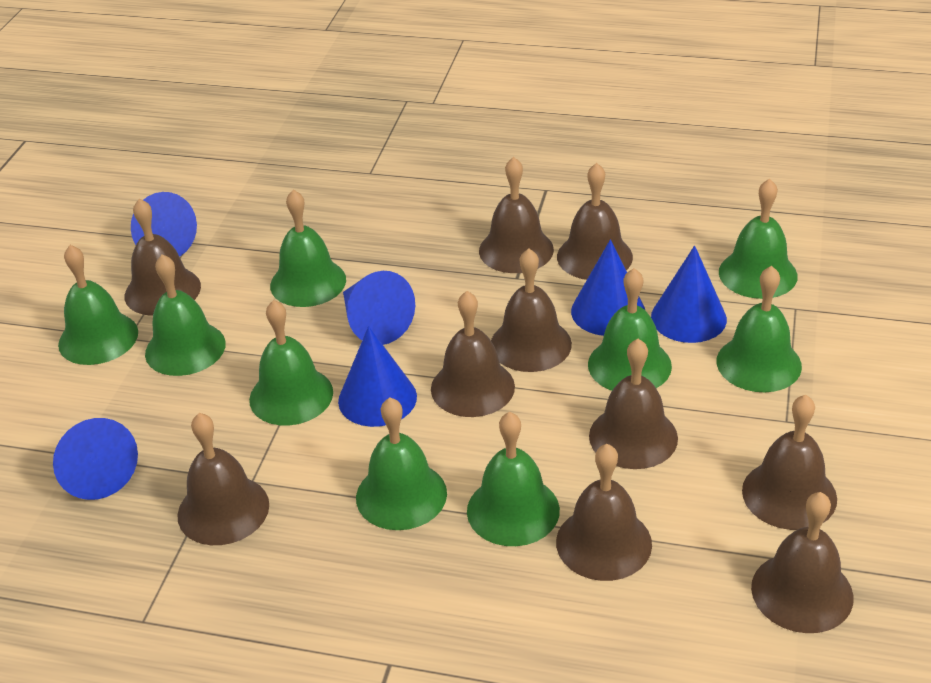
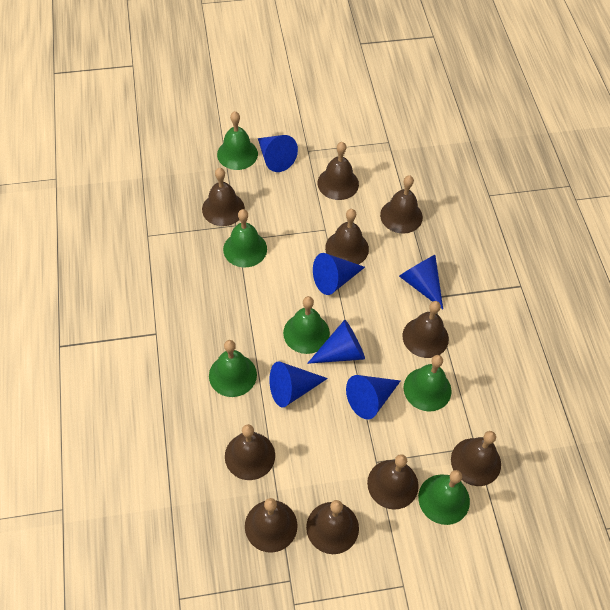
green bell: 9 -> 6

